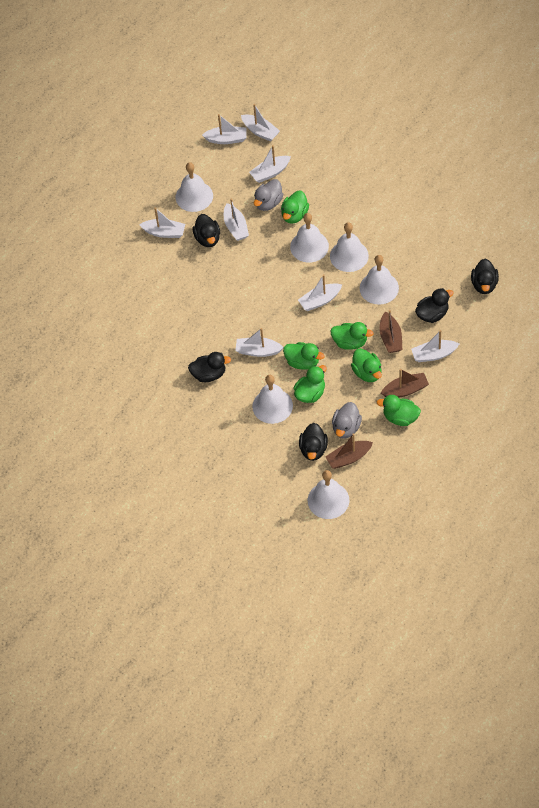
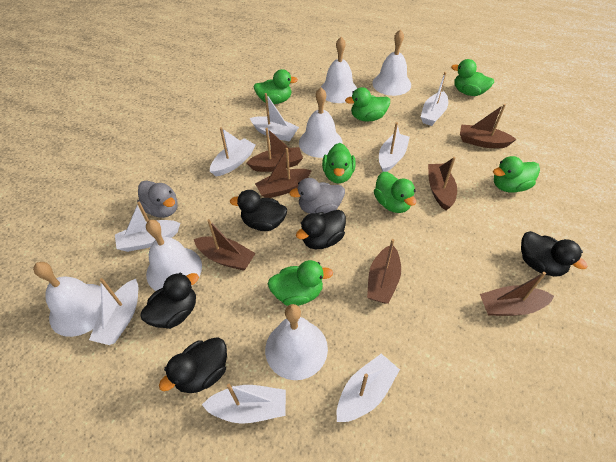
brown boat: 3 -> 7
green duck: 6 -> 7

